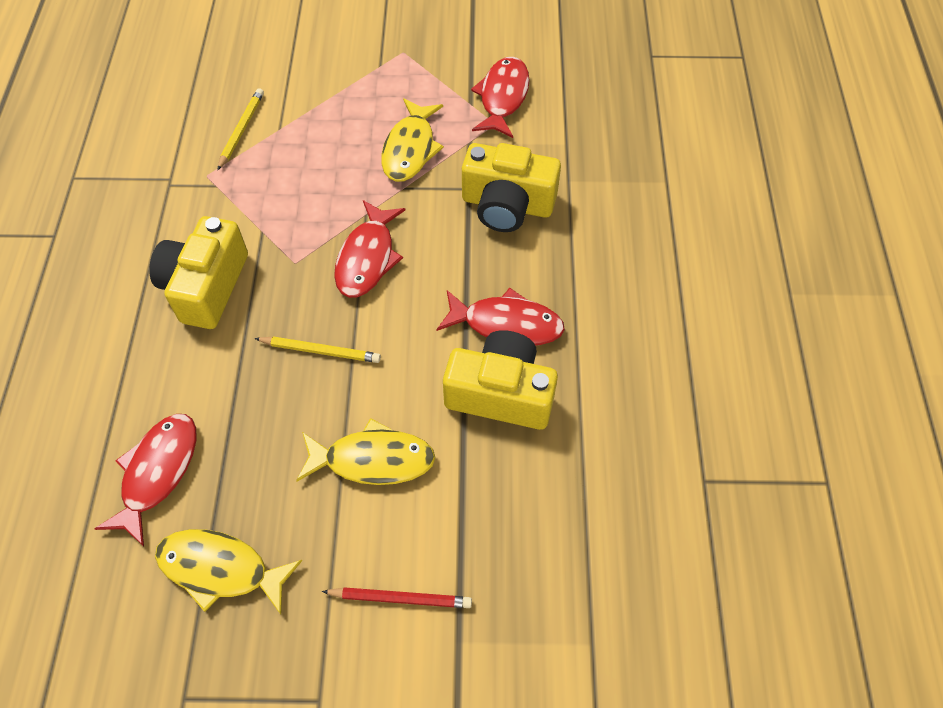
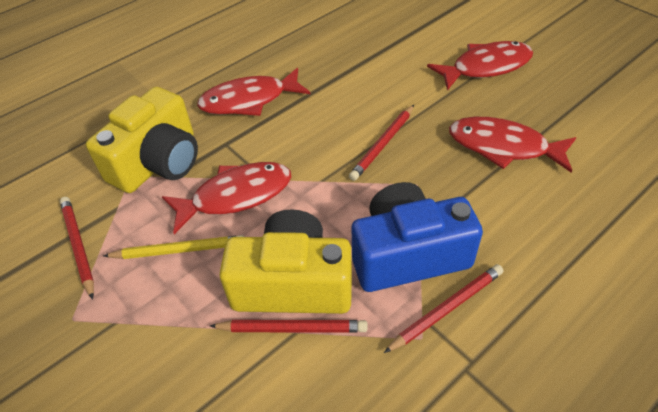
blue camera: 0 -> 1
red pencil: 1 -> 4
yellow camera: 3 -> 2
yellow fish: 3 -> 0
yellow pencil: 2 -> 1

